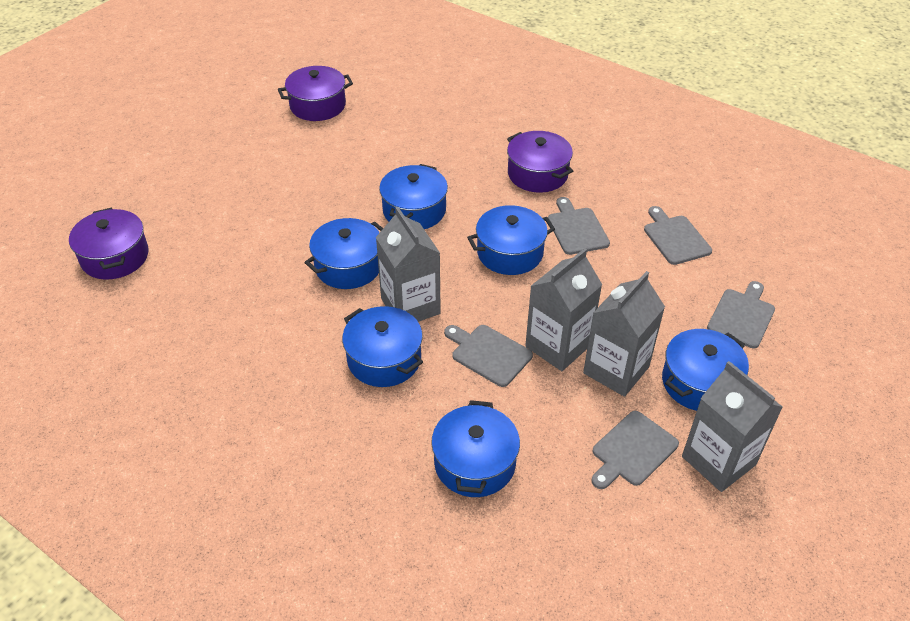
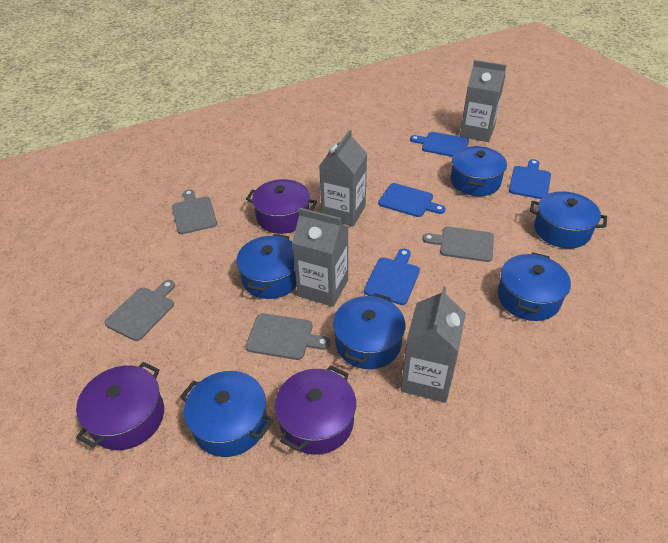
blue cutting board: 0 -> 4
grey cutting board: 5 -> 4

